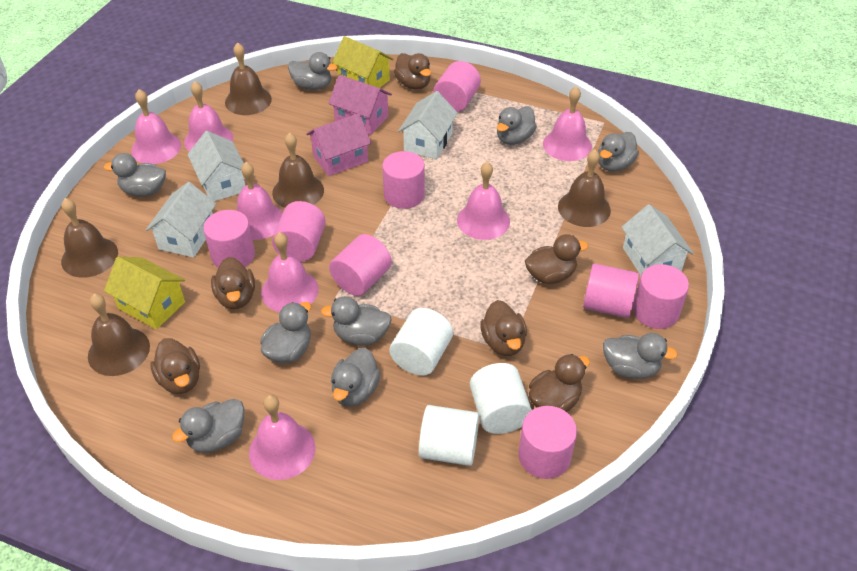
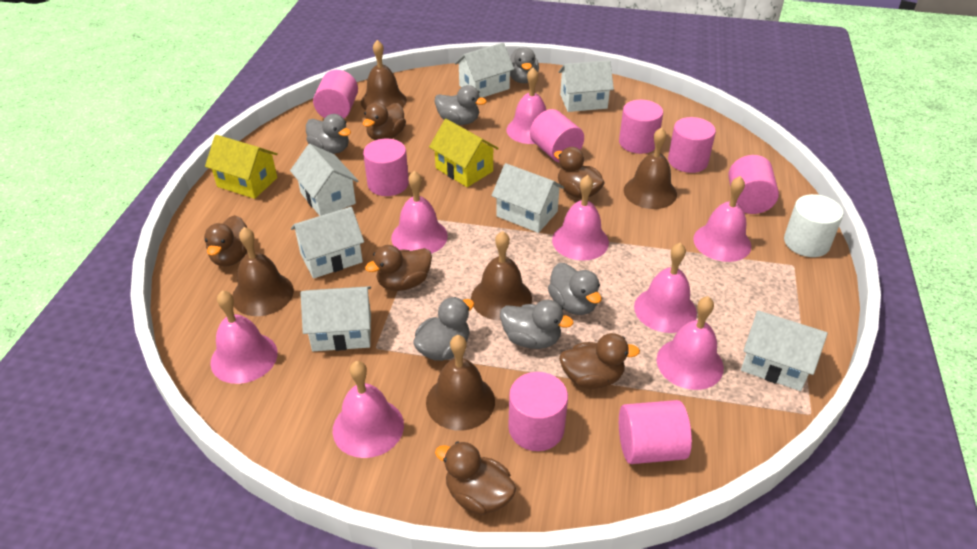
grey duck: 9 -> 6
pink bell: 7 -> 8
pink house: 2 -> 0
white cylinder: 3 -> 1
white house: 4 -> 7

